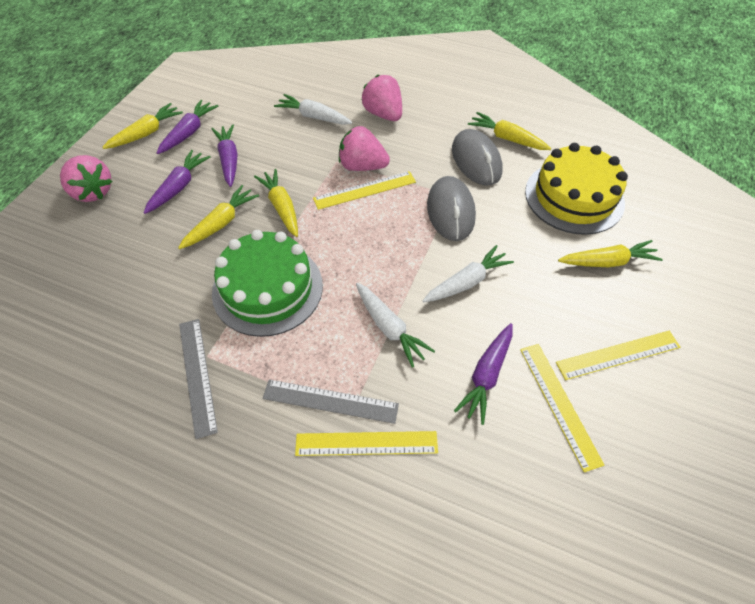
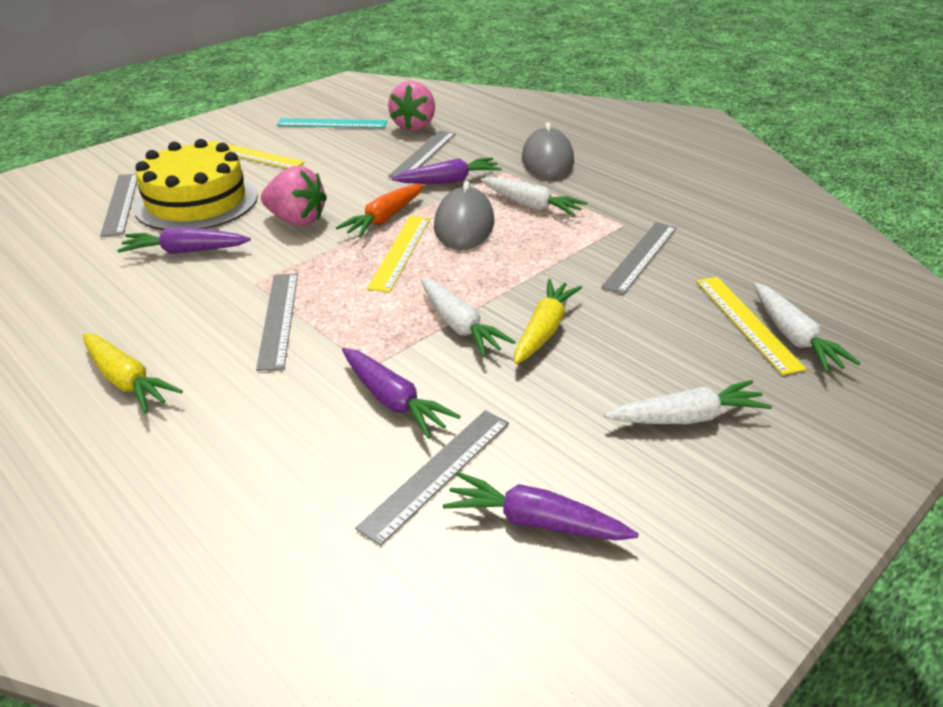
green cake: 1 -> 0
grey ruler: 2 -> 5
orange carrot: 0 -> 1
pink strawberry: 3 -> 2
turquoise ruler: 0 -> 1
white carrot: 3 -> 4
yellow carrot: 5 -> 2
yellow ruler: 4 -> 3

